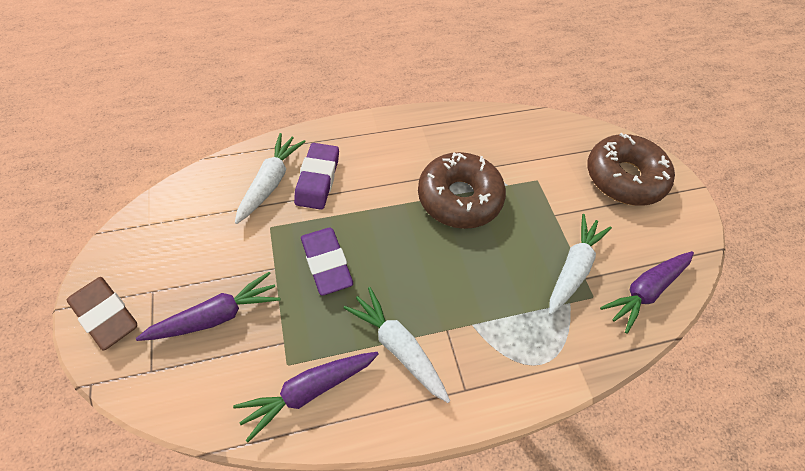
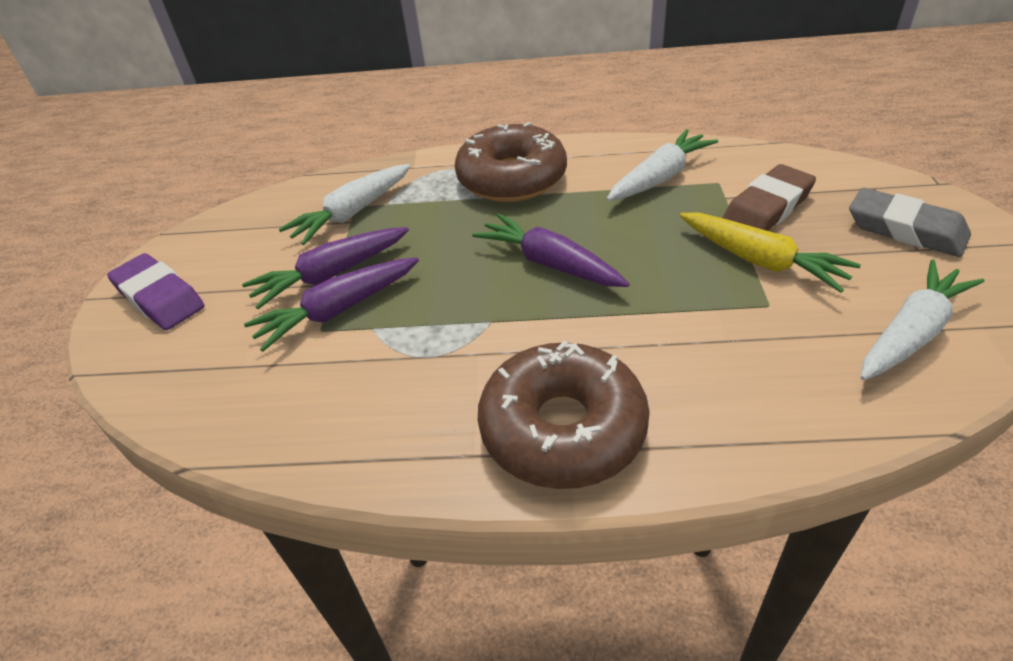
grey eraser: 0 -> 1
purple eraser: 2 -> 1
yellow carrot: 0 -> 1

